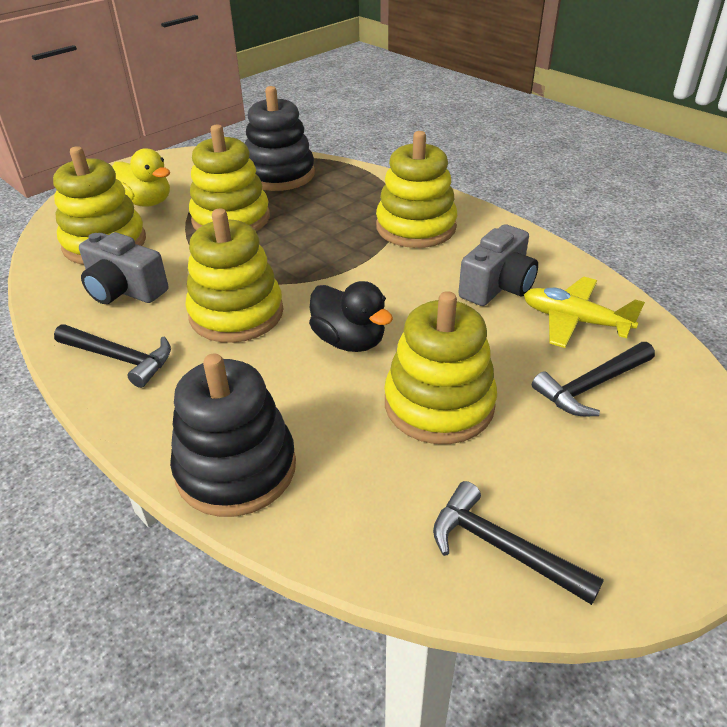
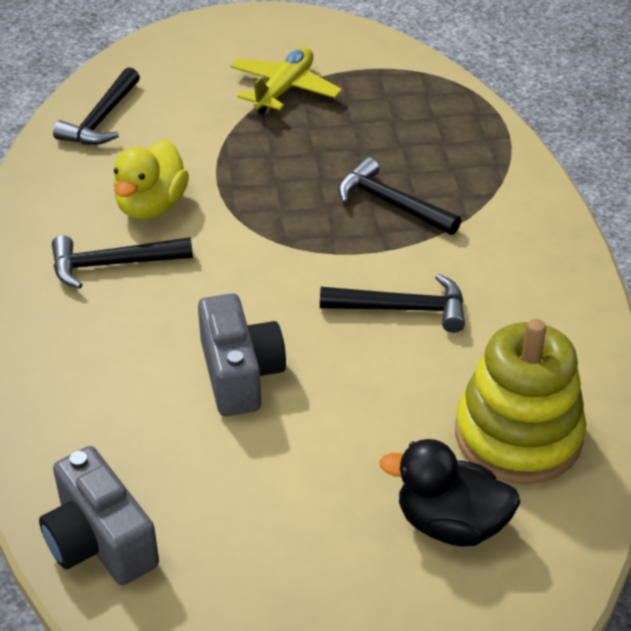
black hammer: 3 -> 4
black stacking toy: 2 -> 0
yellow stacking toy: 5 -> 1

